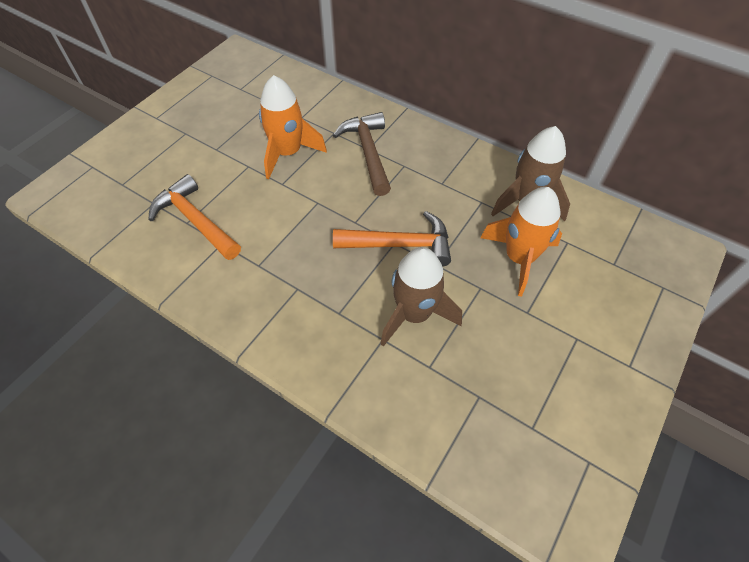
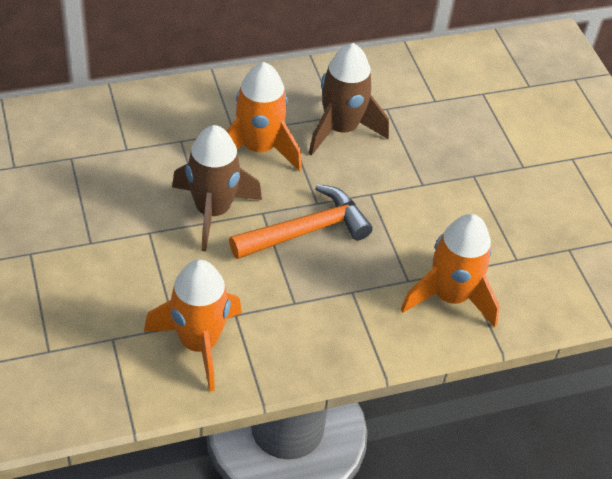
brown hammer: 1 -> 0
orange hammer: 2 -> 1
orange rocket: 2 -> 3

